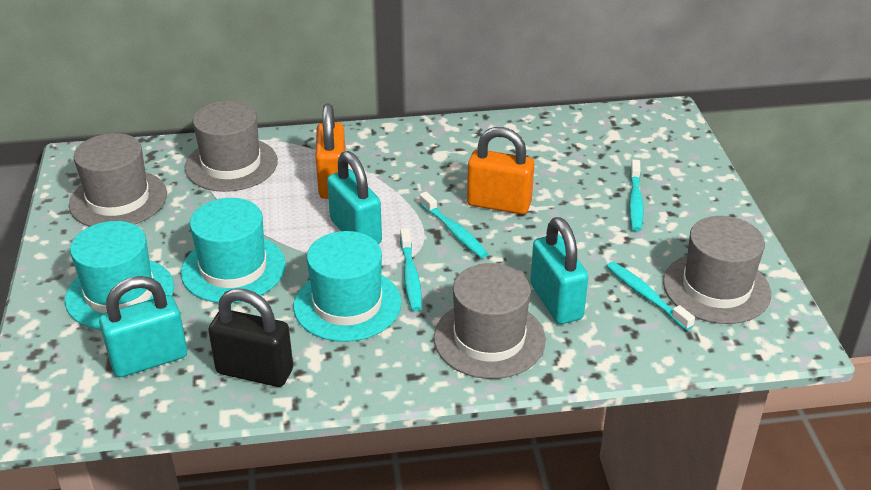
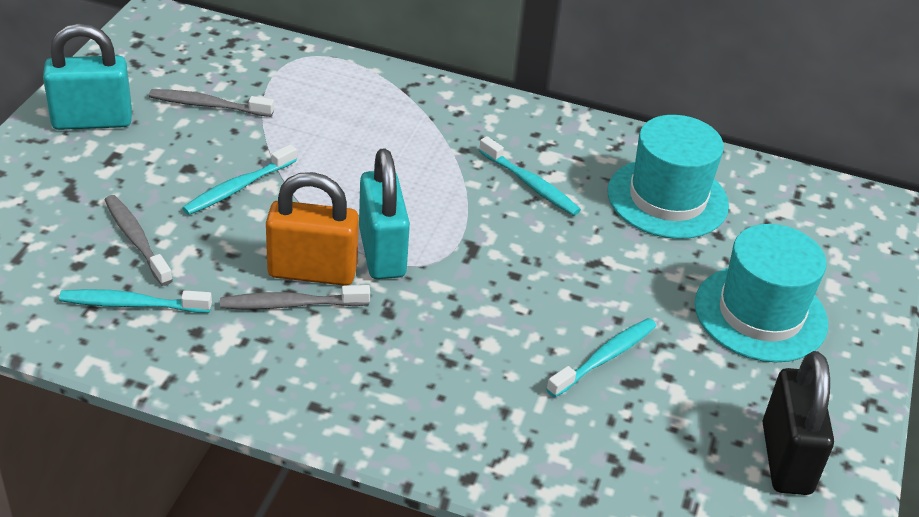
grey hat: 4 -> 0
grey toothbrush: 0 -> 3
orange padlock: 2 -> 1
turquoise hat: 3 -> 2
turquoise padlock: 3 -> 2

